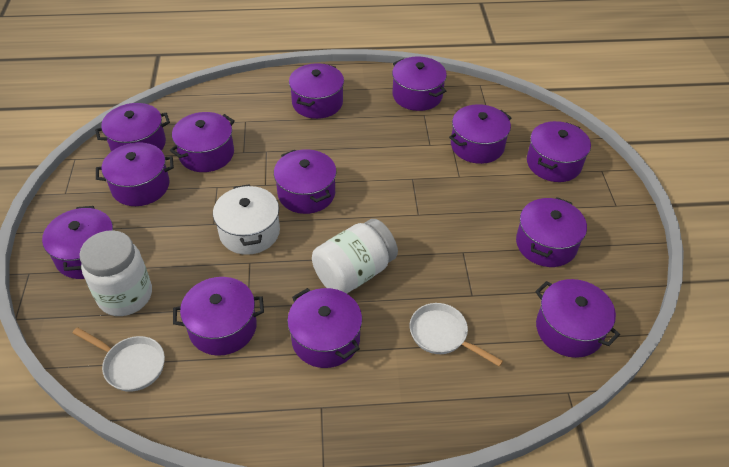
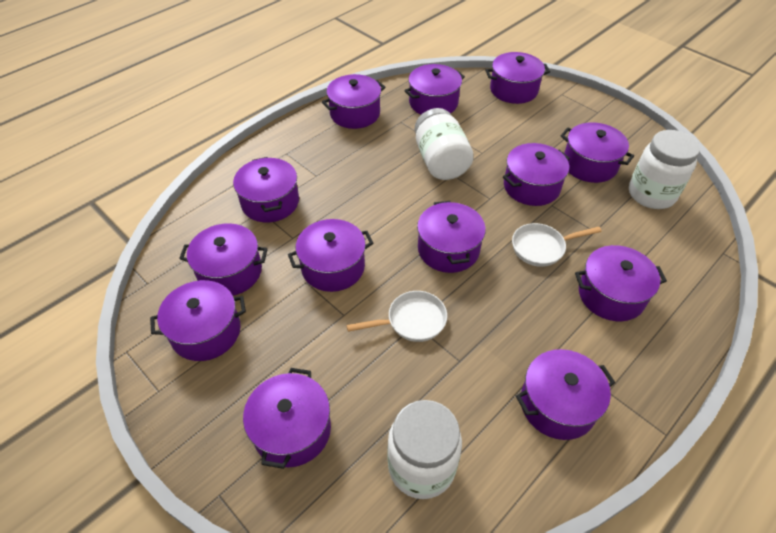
white jar: 2 -> 3
white pot: 1 -> 0

